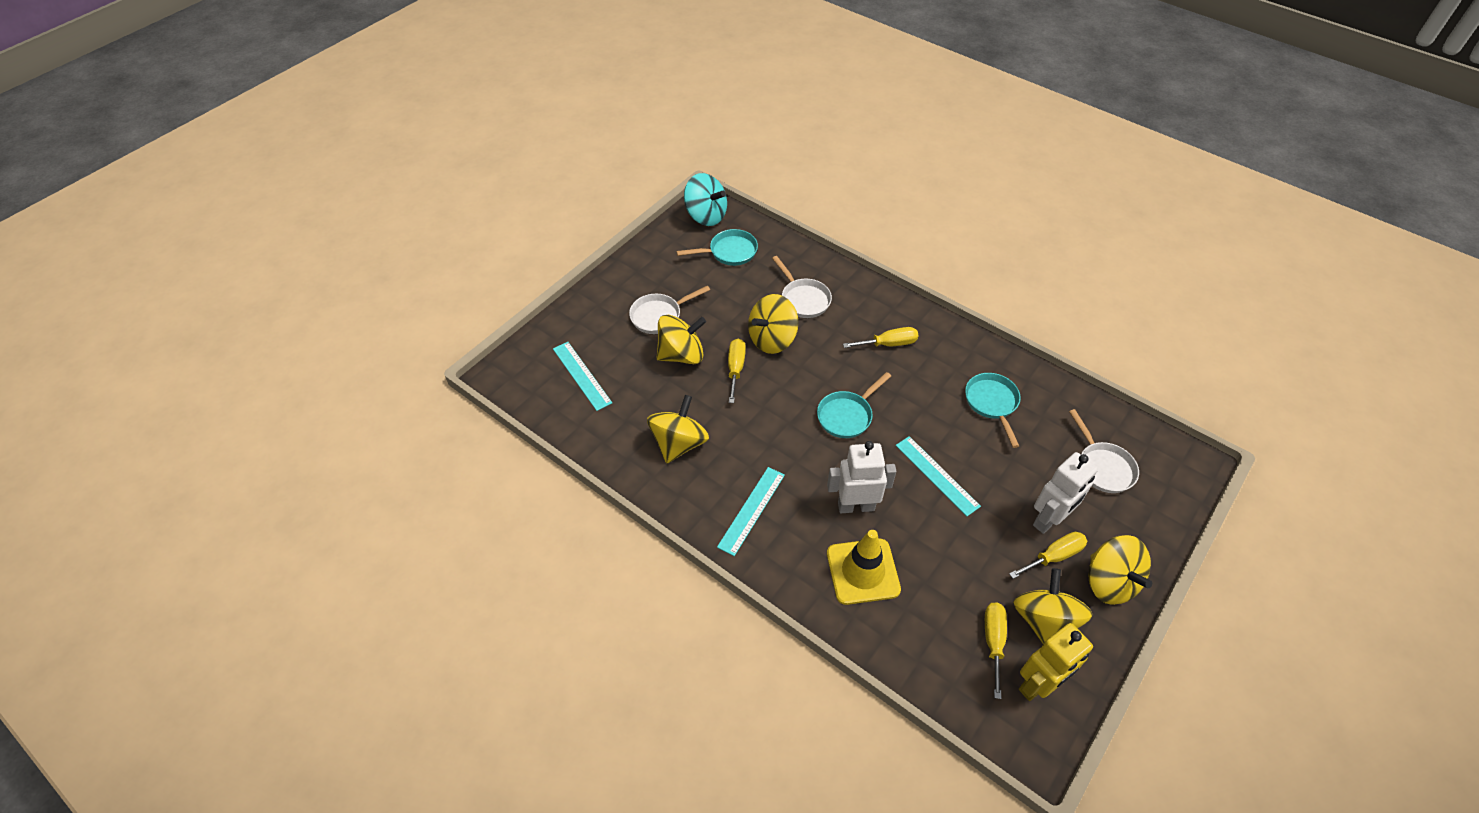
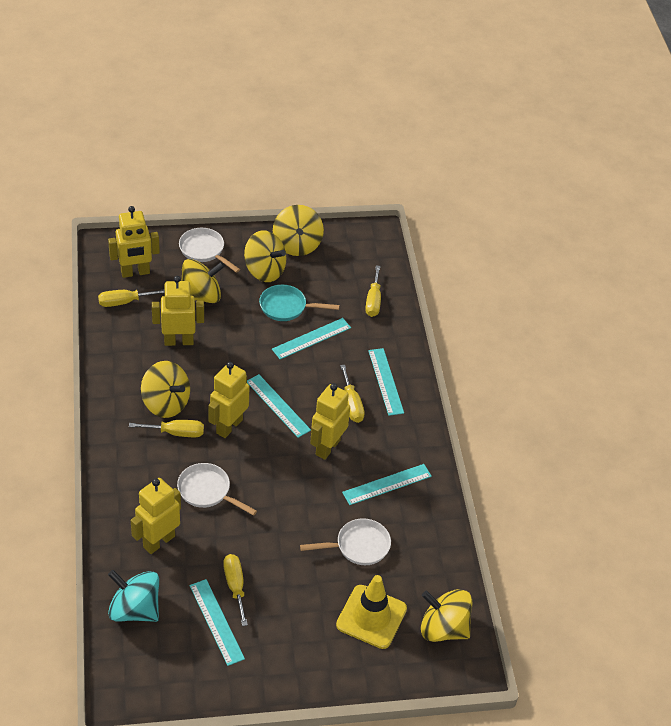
turquoise pan: 3 -> 1
turquoise ruler: 3 -> 5
white robot: 2 -> 0
yellow robot: 1 -> 5
yellow screwdriver: 4 -> 5

